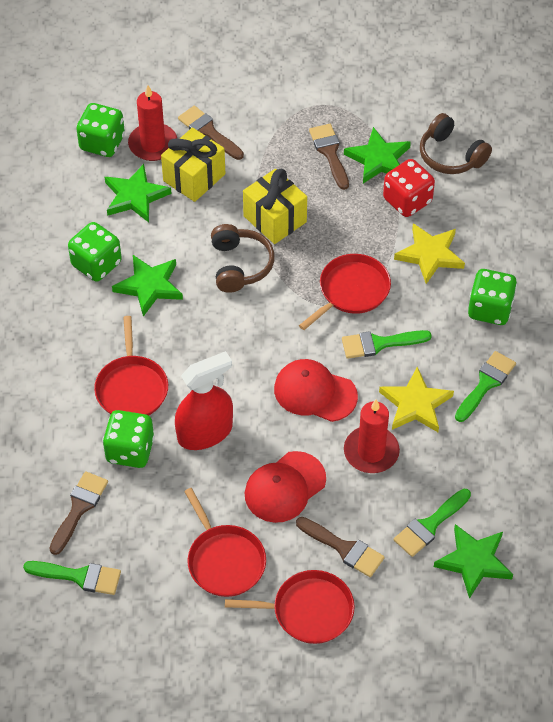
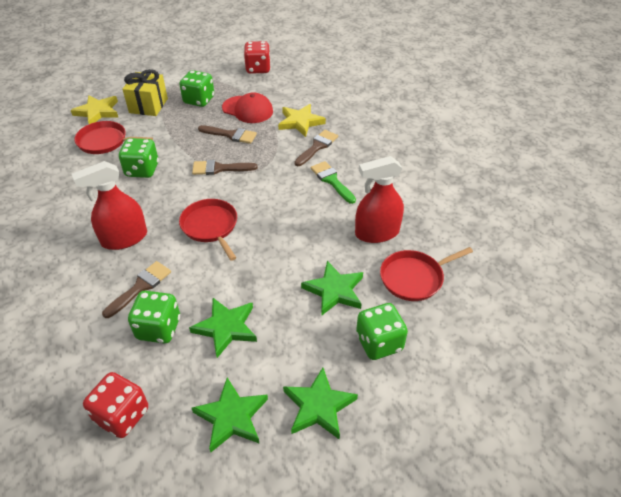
brown headphones: 2 -> 0
green brush: 4 -> 1
red candle: 2 -> 0
red cap: 2 -> 1
red dice: 1 -> 2
red pan: 4 -> 3
red spray bottle: 1 -> 2
yellow gift: 2 -> 1

